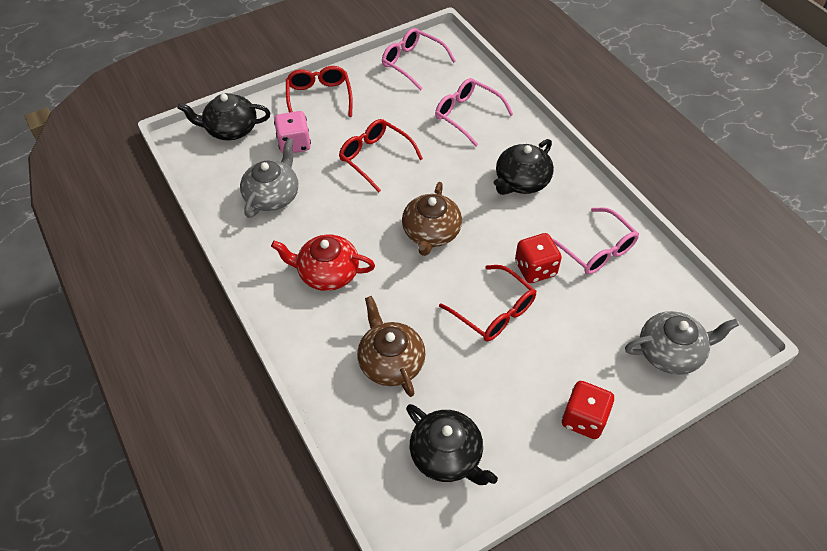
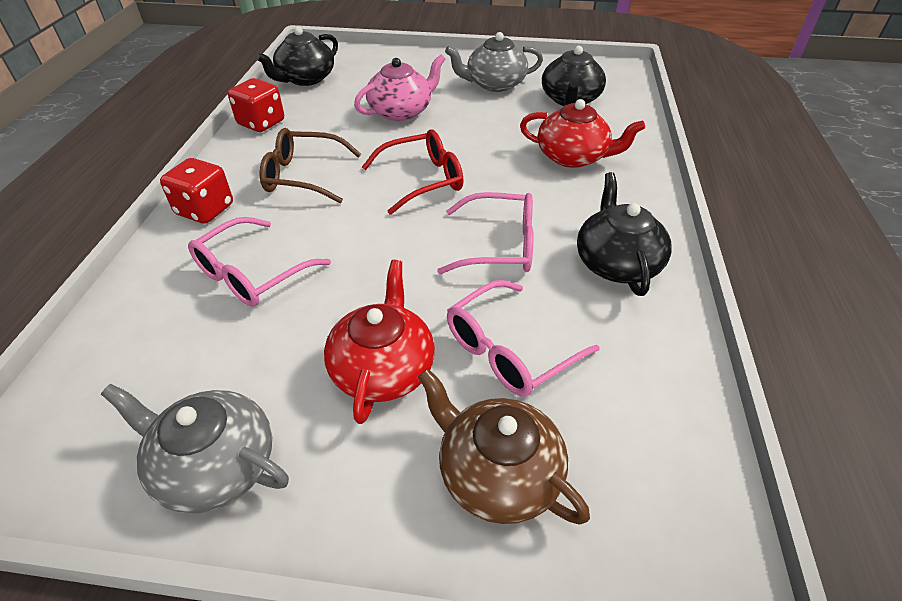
brown glasses: 0 -> 1
brown teapot: 2 -> 1
pink dice: 1 -> 0
pink teapot: 0 -> 1
red glasses: 3 -> 1
red teapot: 1 -> 2

